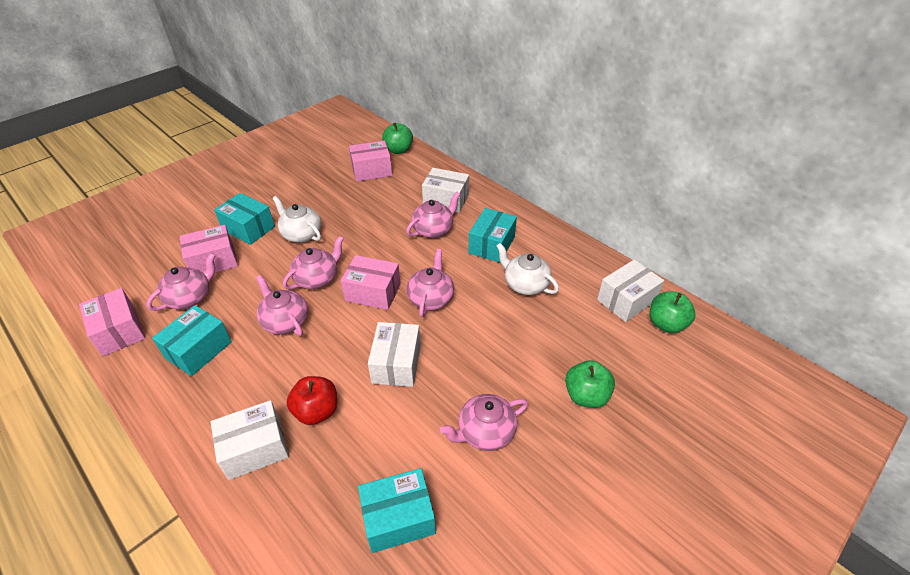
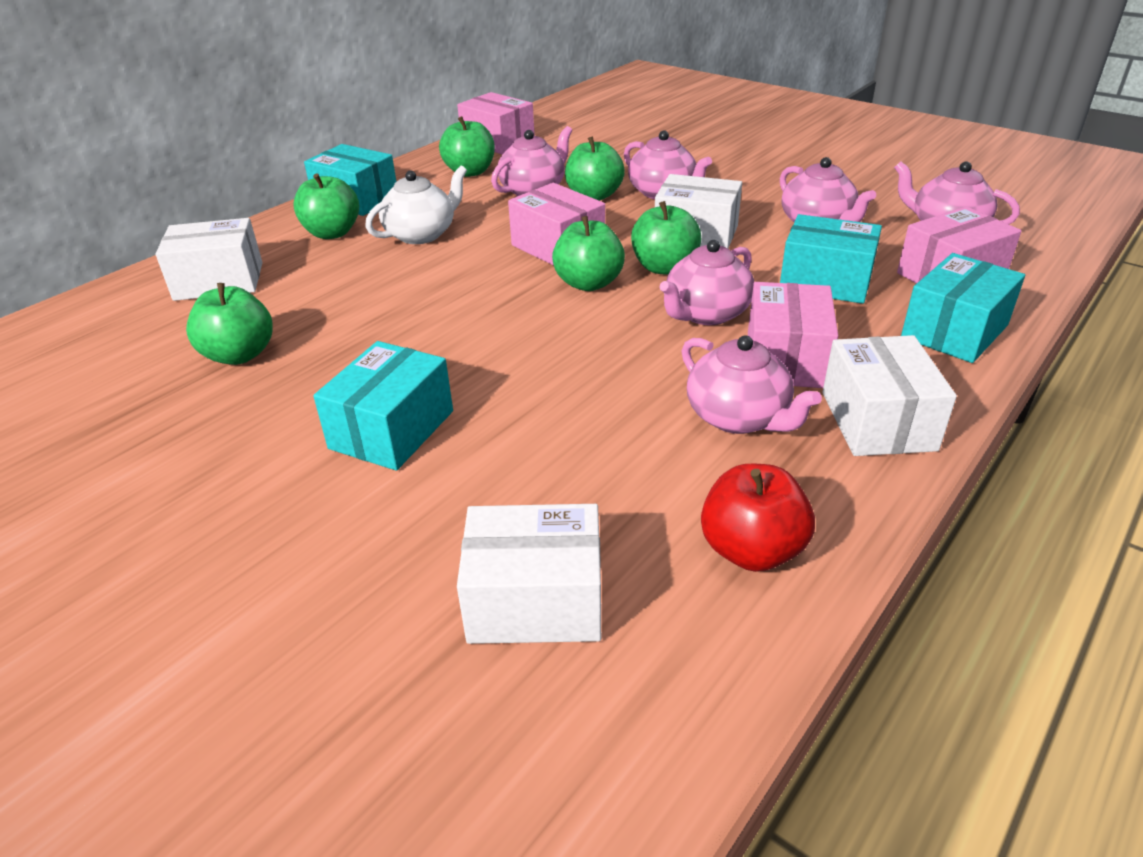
green apple: 3 -> 6
white teapot: 2 -> 1

